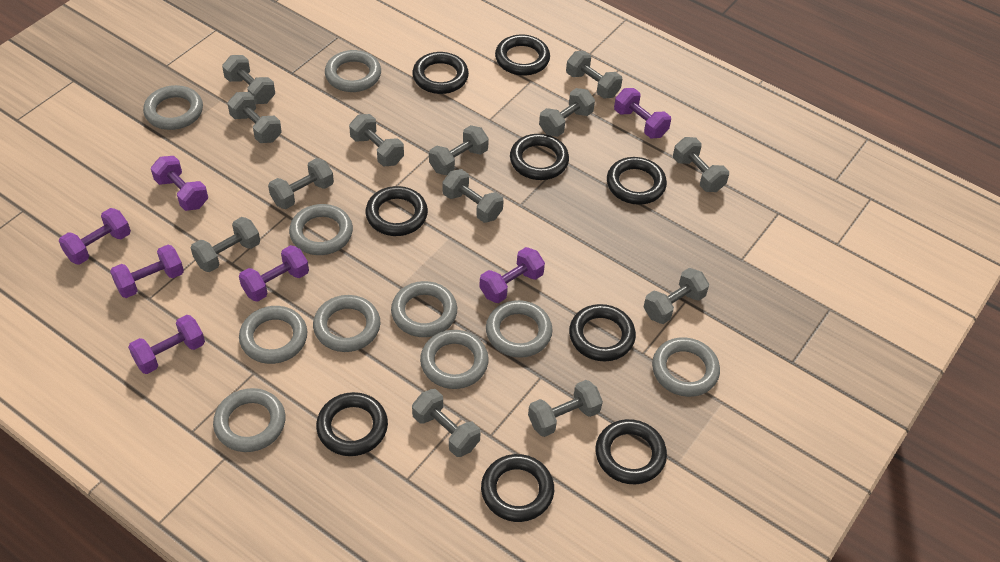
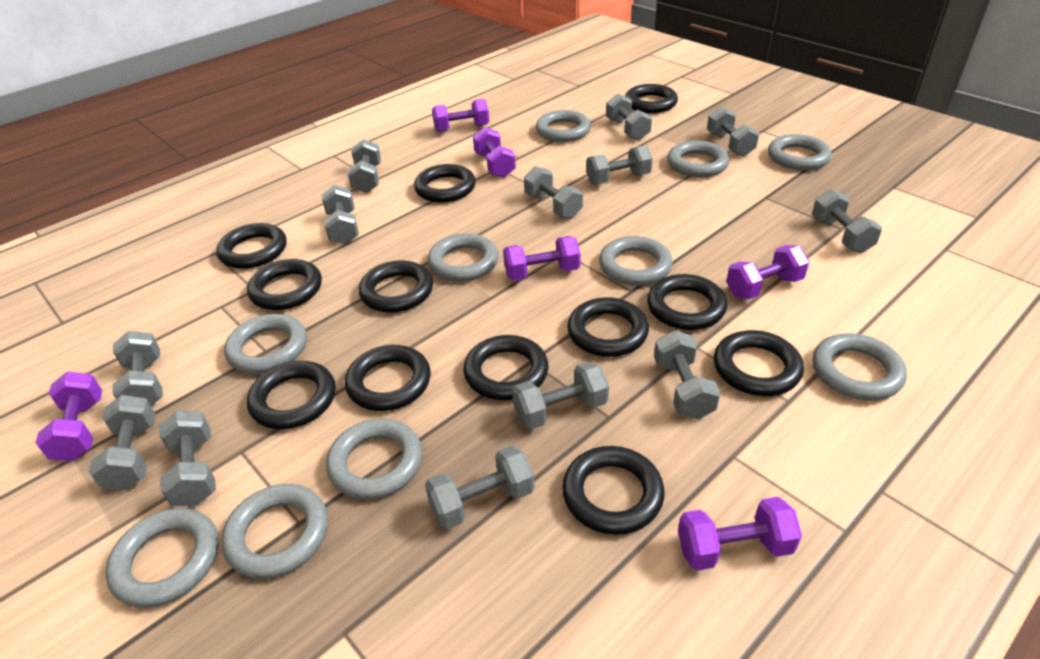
black ring: 9 -> 12
purple dumbbell: 7 -> 6

